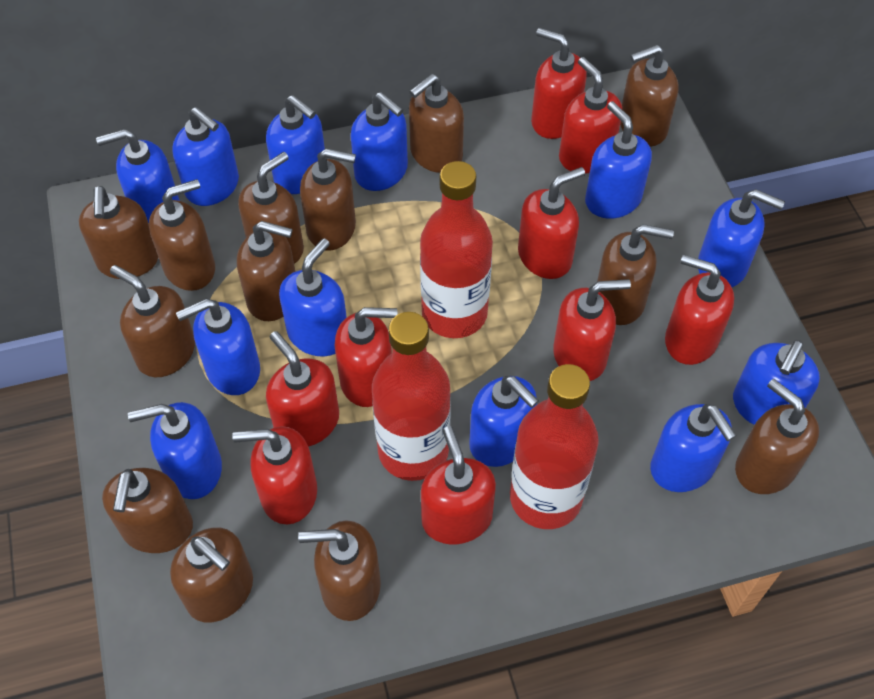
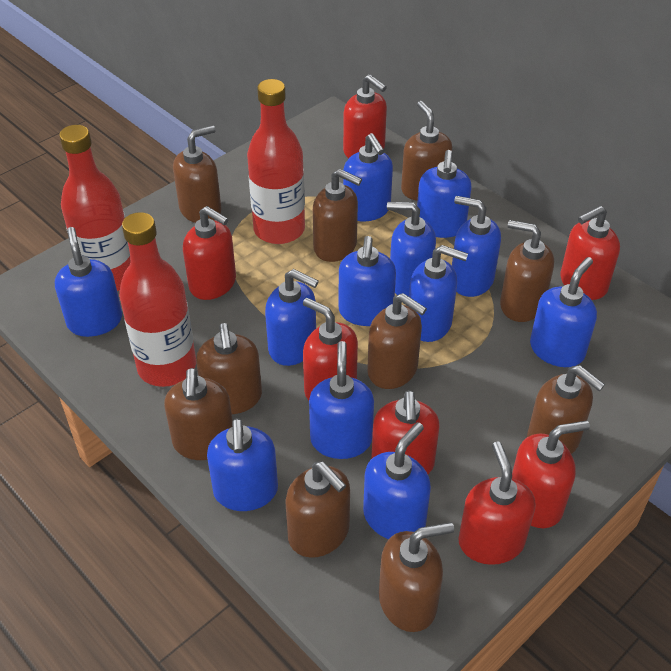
brown soap dispenser: 13 -> 10
red soap dispenser: 9 -> 7

